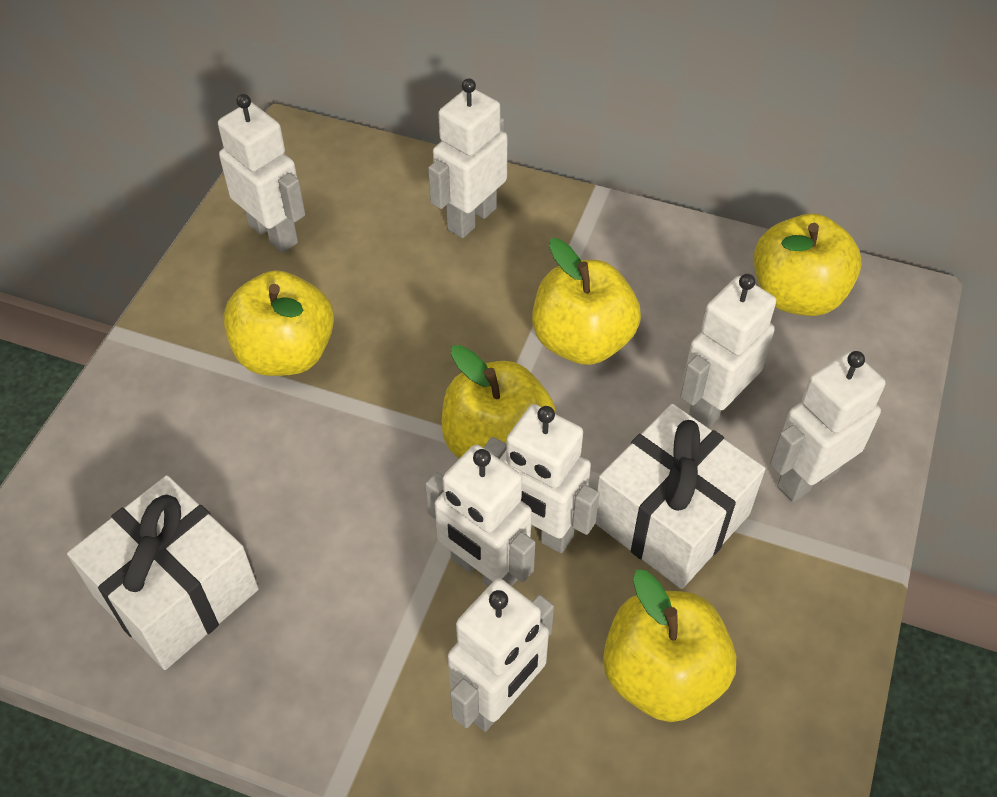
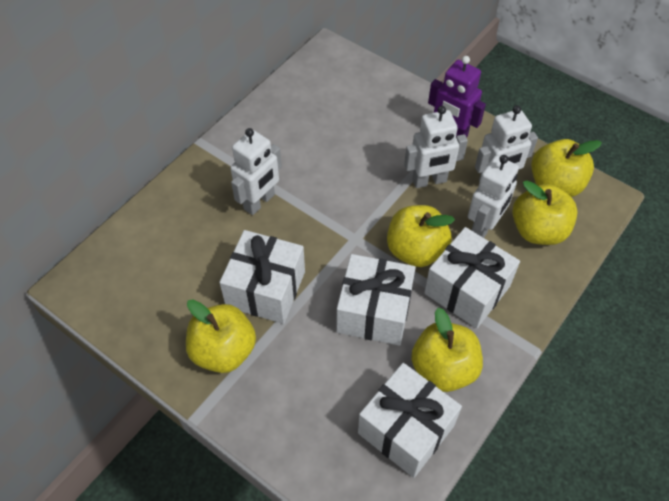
purple robot: 0 -> 1
white gift: 2 -> 4
white robot: 7 -> 4

